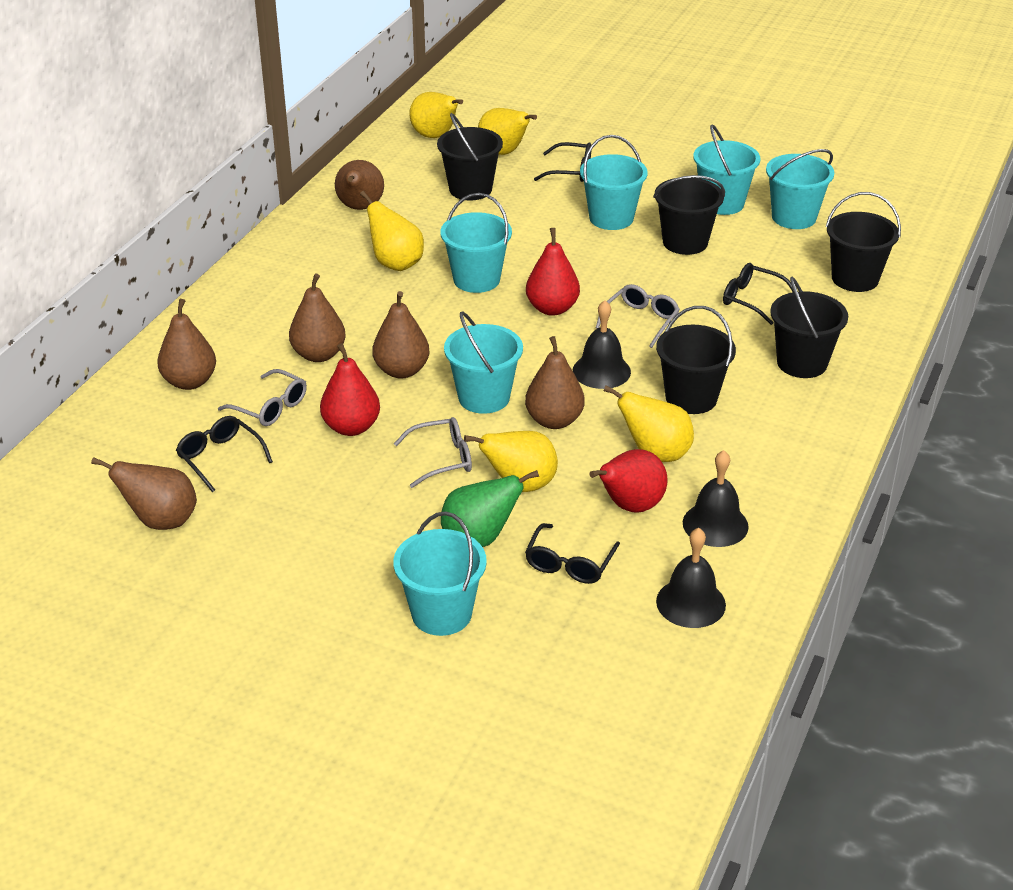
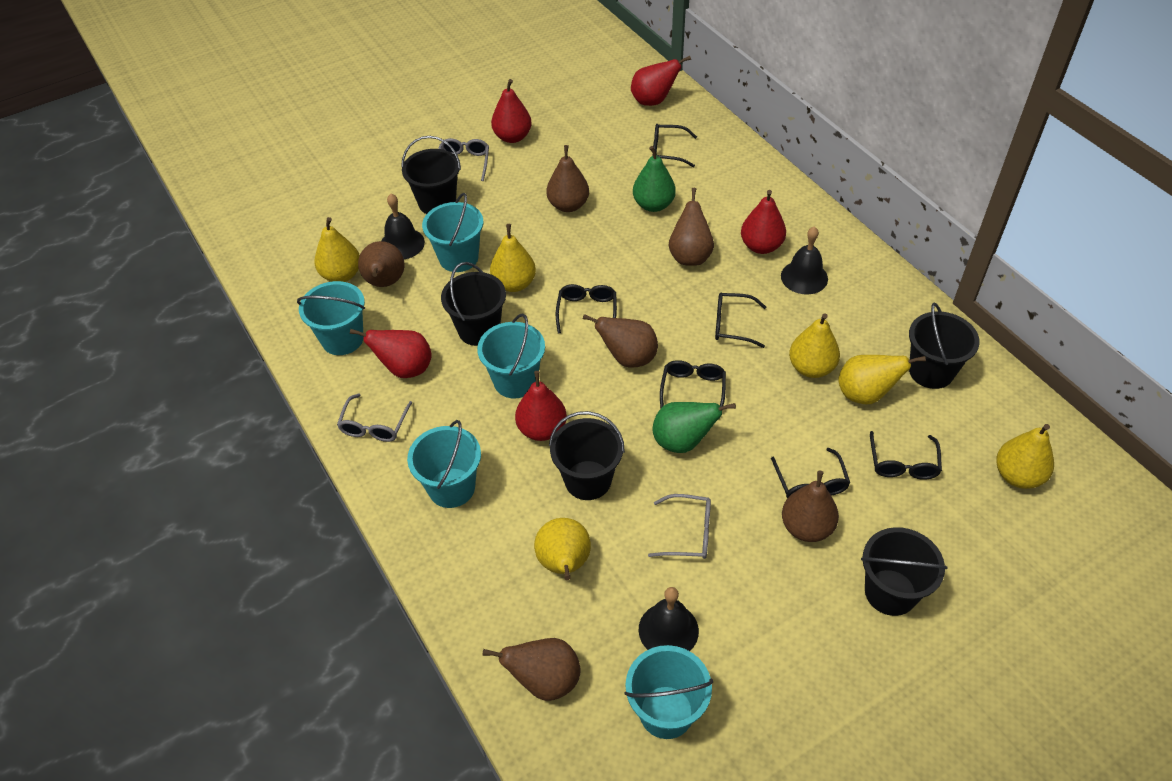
black glasses: 4 -> 6
green pear: 1 -> 2
red pear: 3 -> 5
turquoise bucket: 6 -> 5
yellow pear: 5 -> 6

